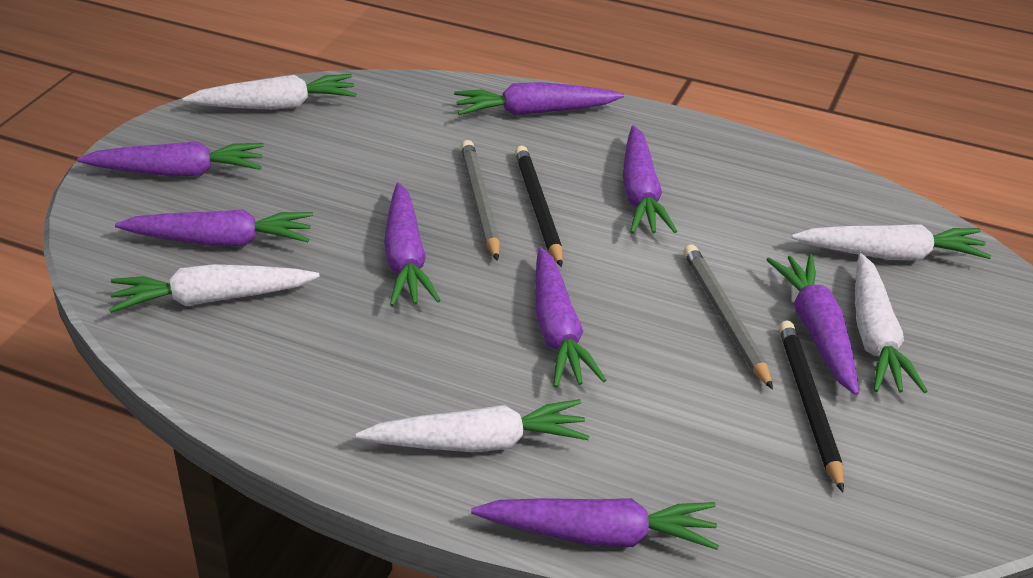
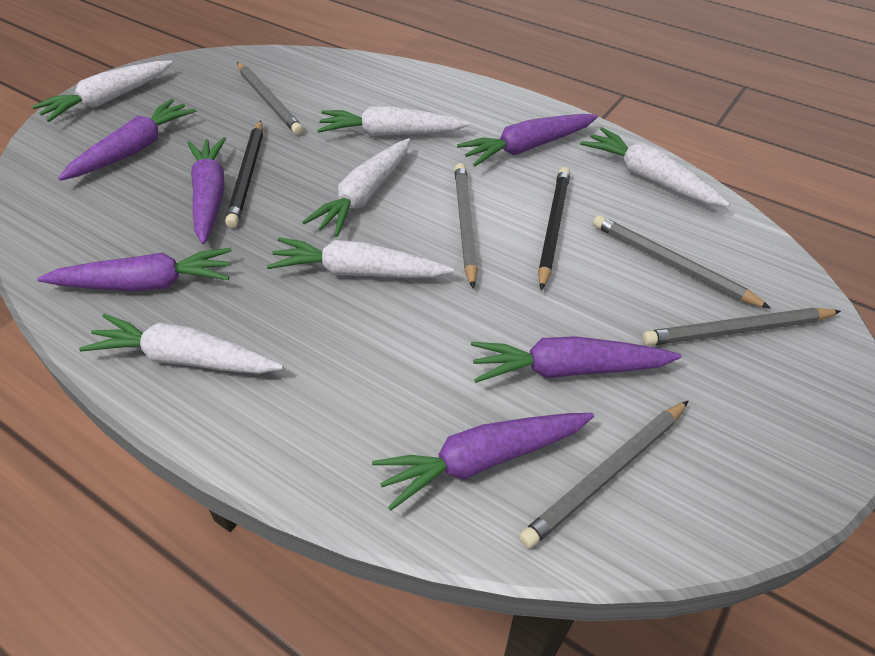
grey pencil: 2 -> 5
purple carrot: 8 -> 6
white carrot: 5 -> 6

